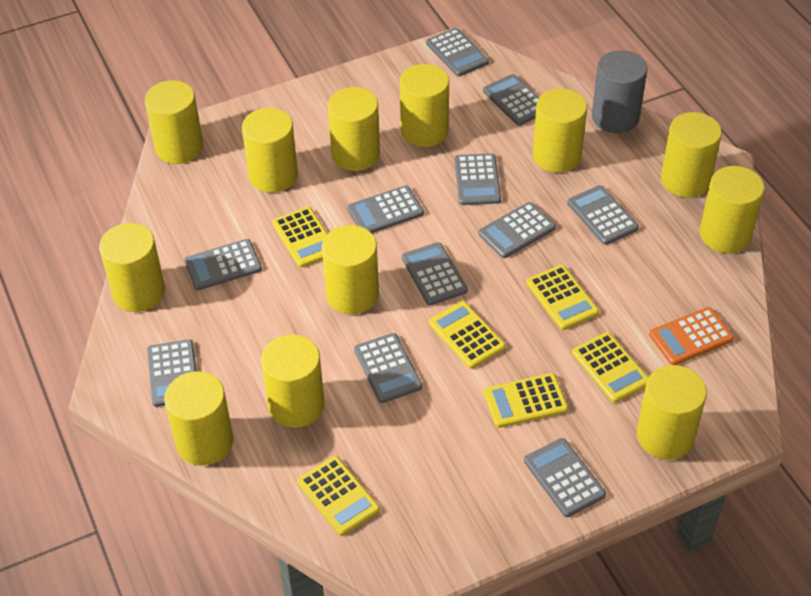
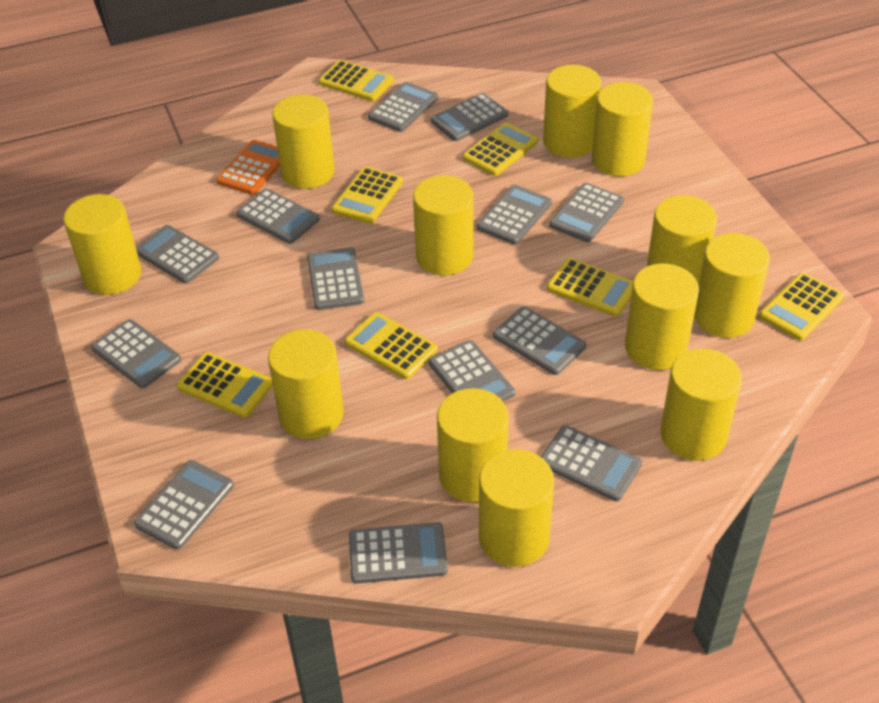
grey calculator: 11 -> 13
grey cylinder: 1 -> 0
yellow calculator: 6 -> 7

